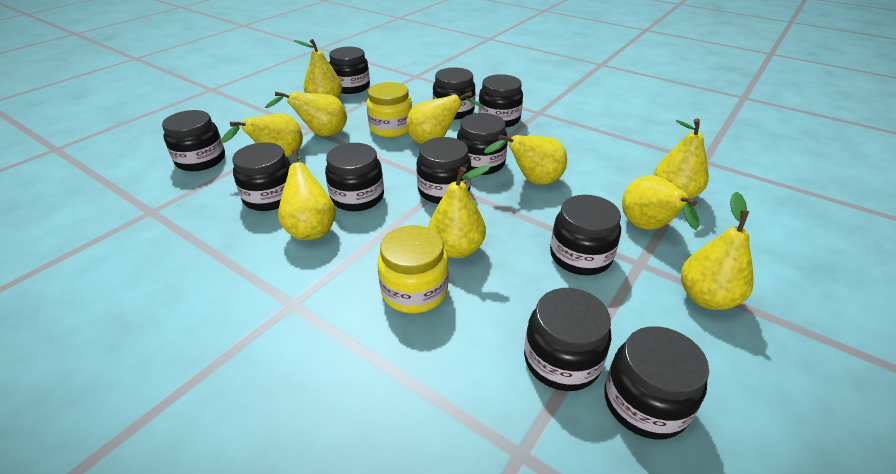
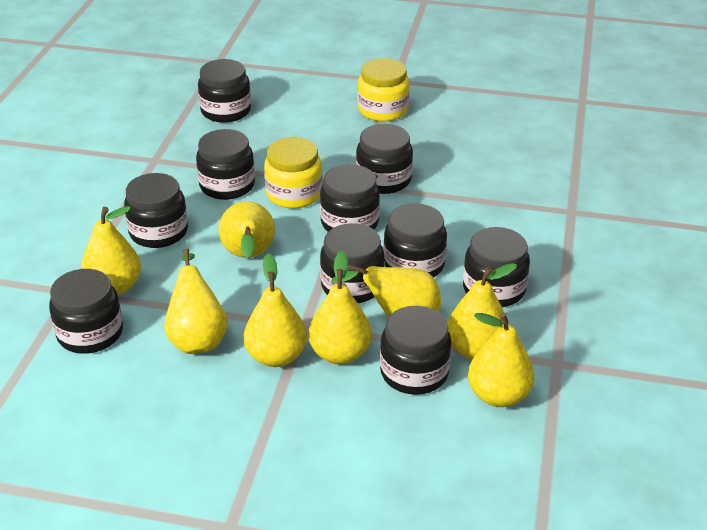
black jar: 11 -> 10
yellow pear: 10 -> 8

